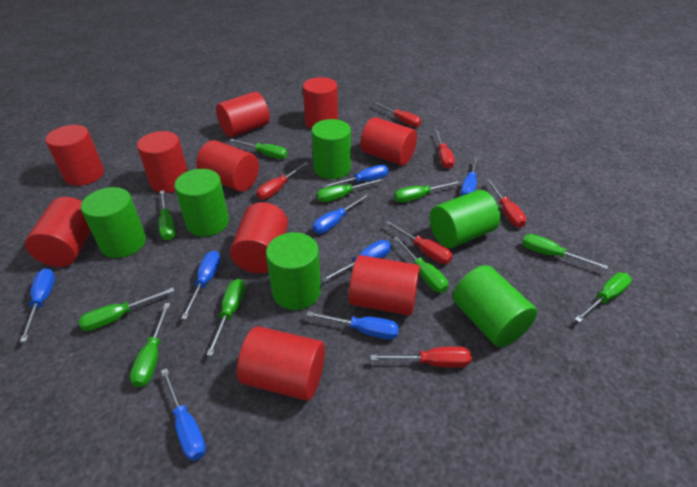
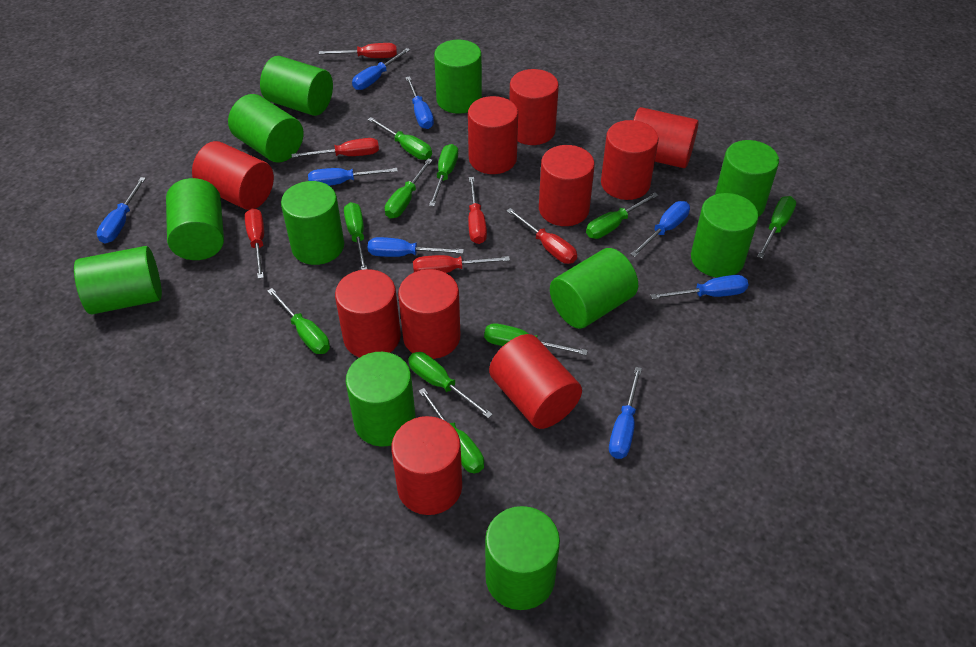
green cylinder: 6 -> 11

